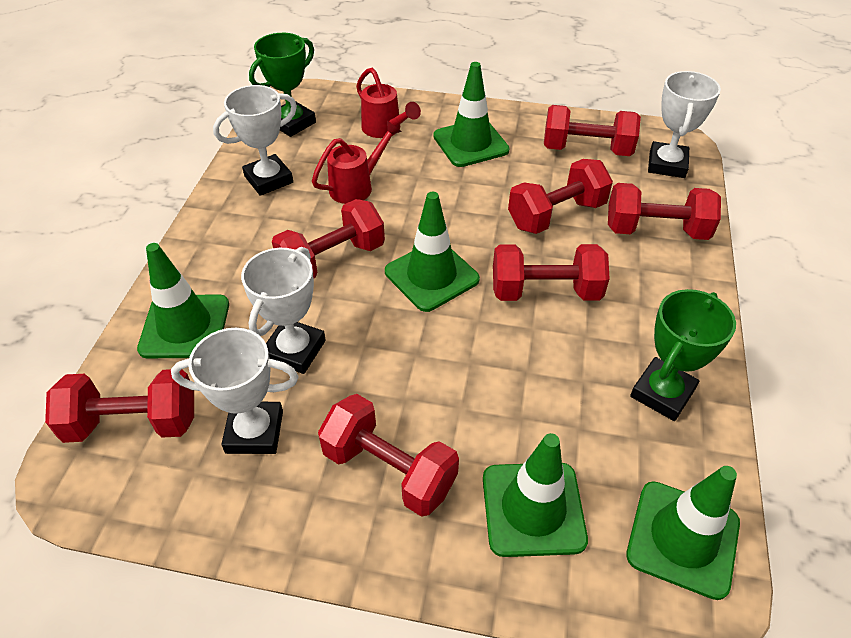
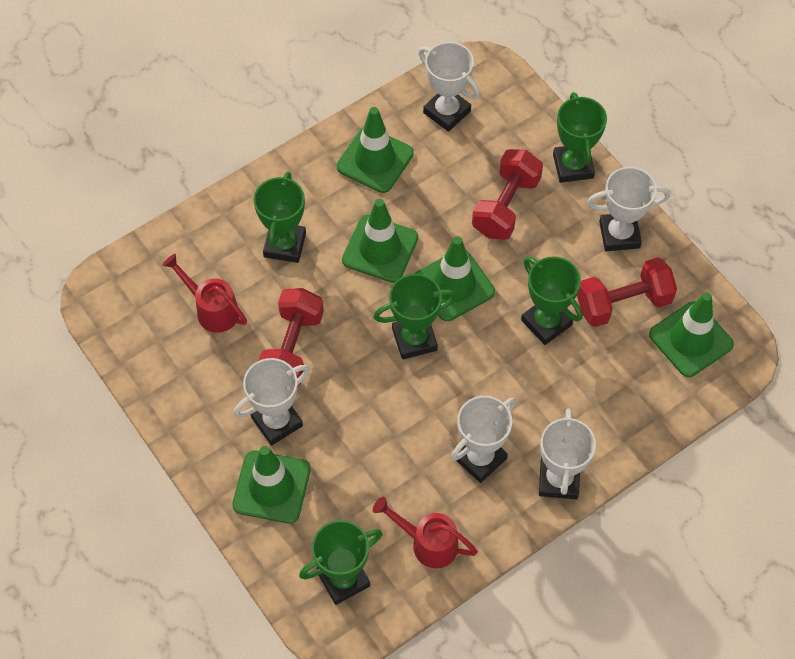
green trophy: 2 -> 5
red dumbbell: 7 -> 3
white trophy: 4 -> 5

